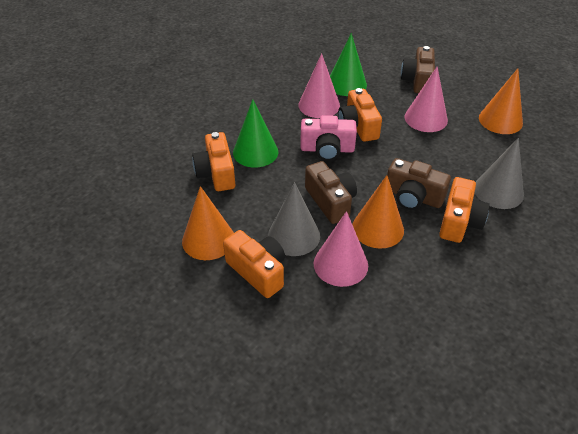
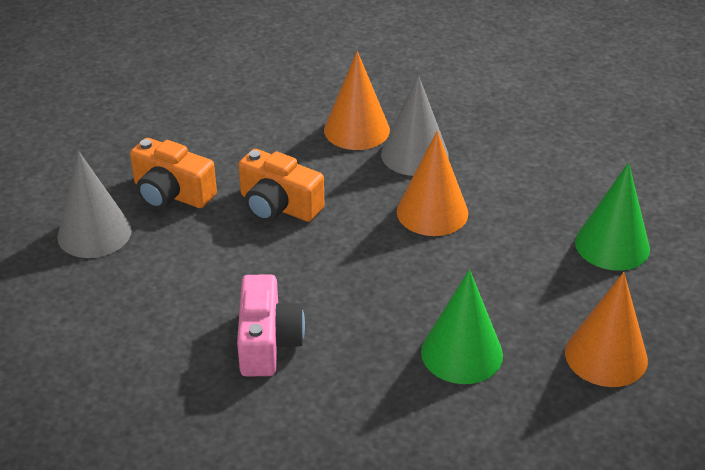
brown camera: 3 -> 0
orange camera: 4 -> 2
pink cone: 3 -> 0

